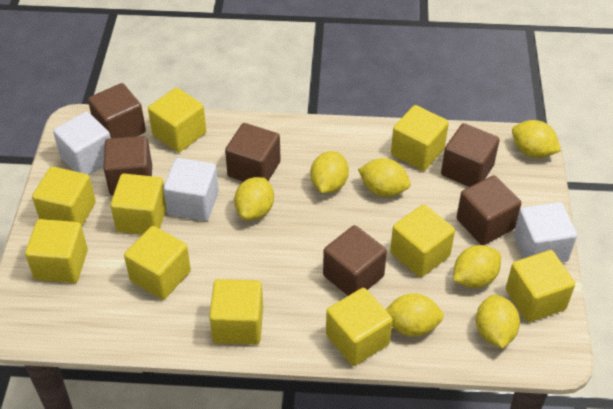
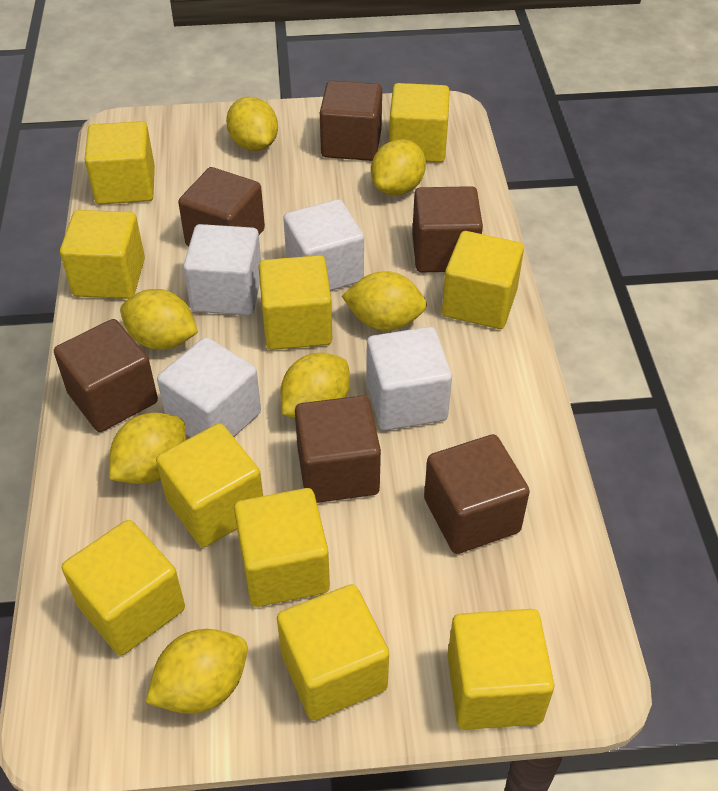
white cube: 3 -> 4

